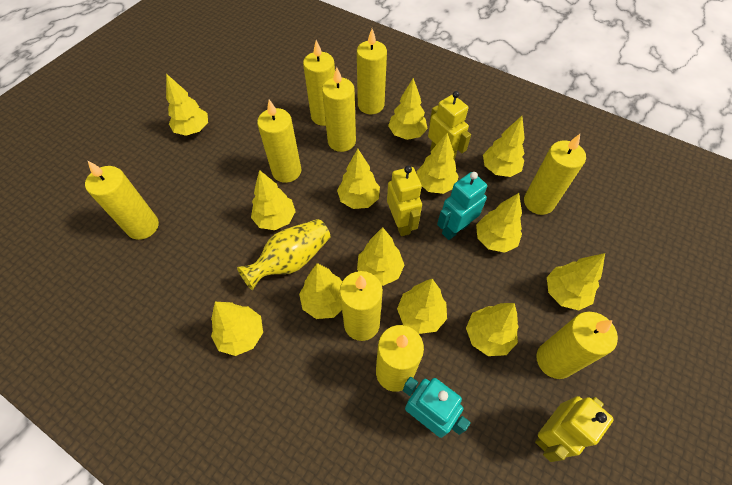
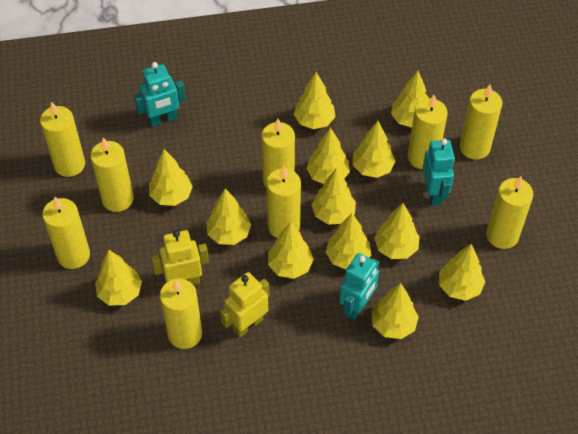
turquoise robot: 2 -> 3
yellow robot: 3 -> 2
yellow vase: 1 -> 0

